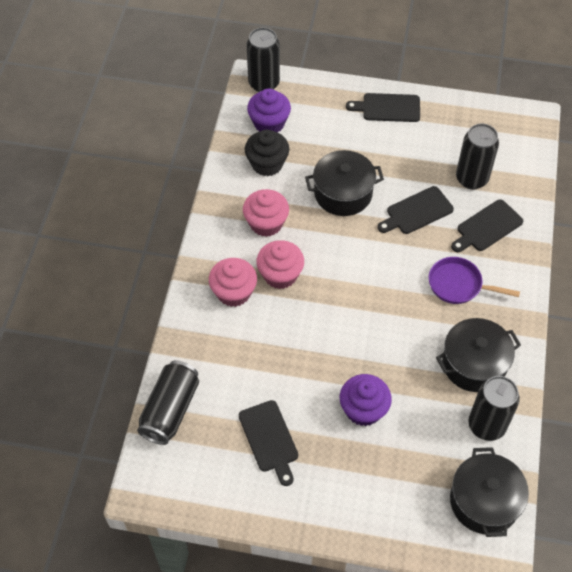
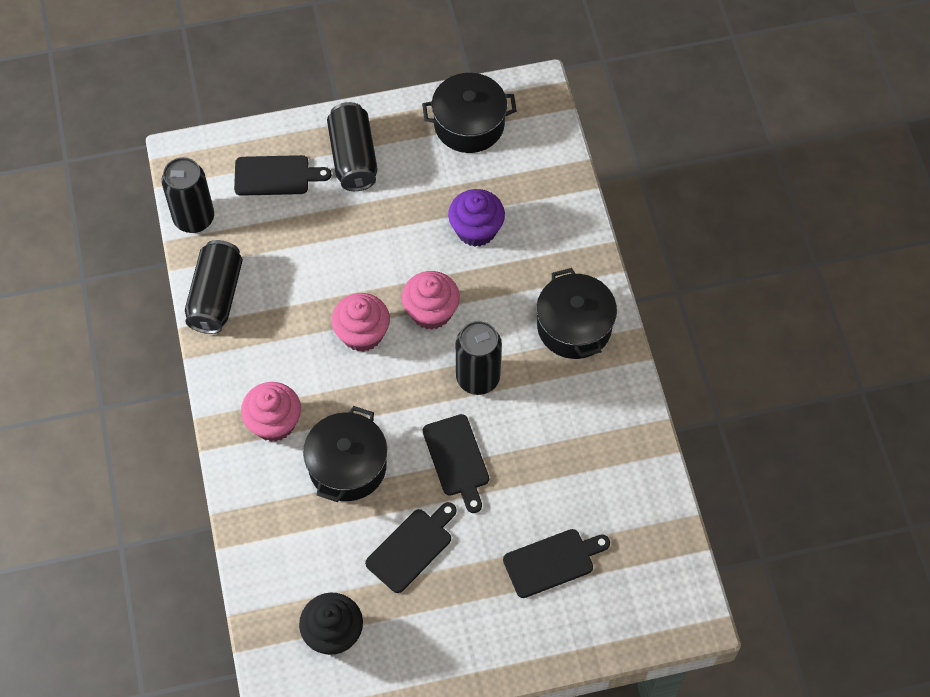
purple cupcake: 2 -> 1
purple pan: 1 -> 0

